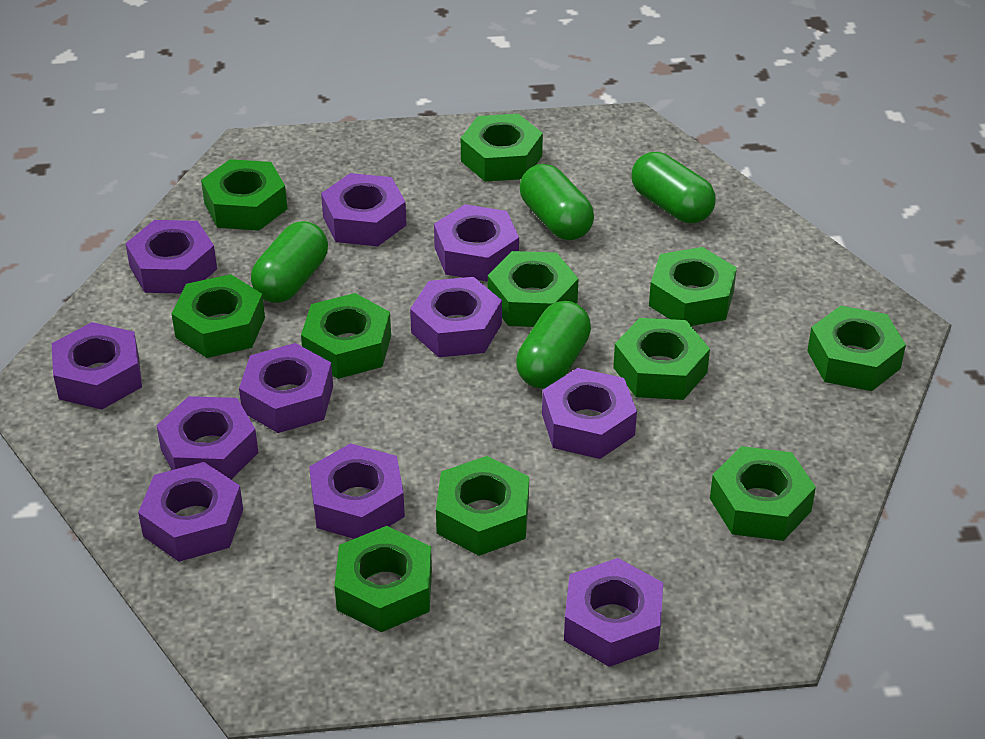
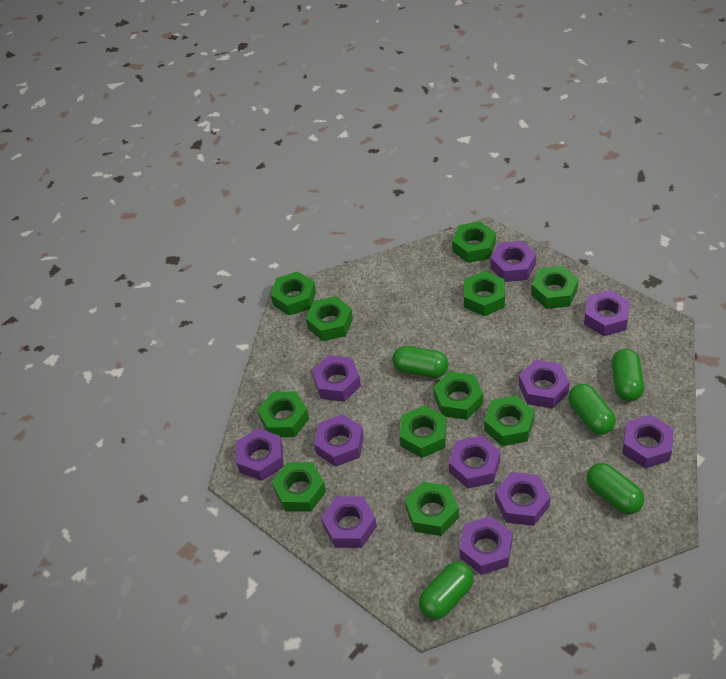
green capsule: 4 -> 5

